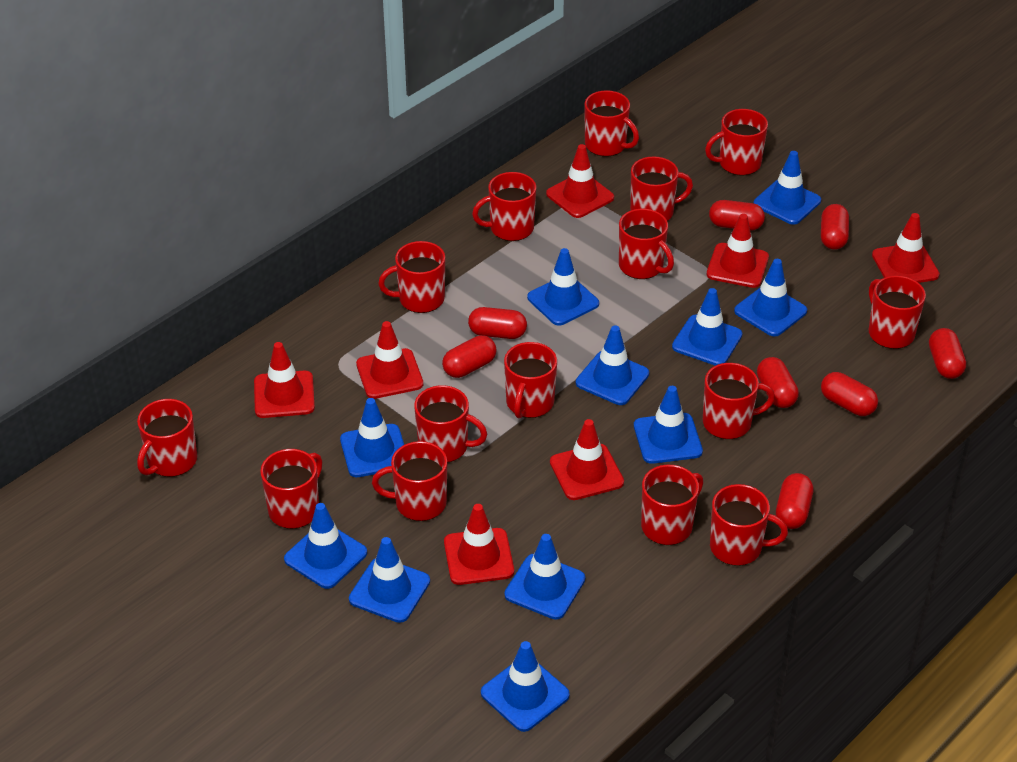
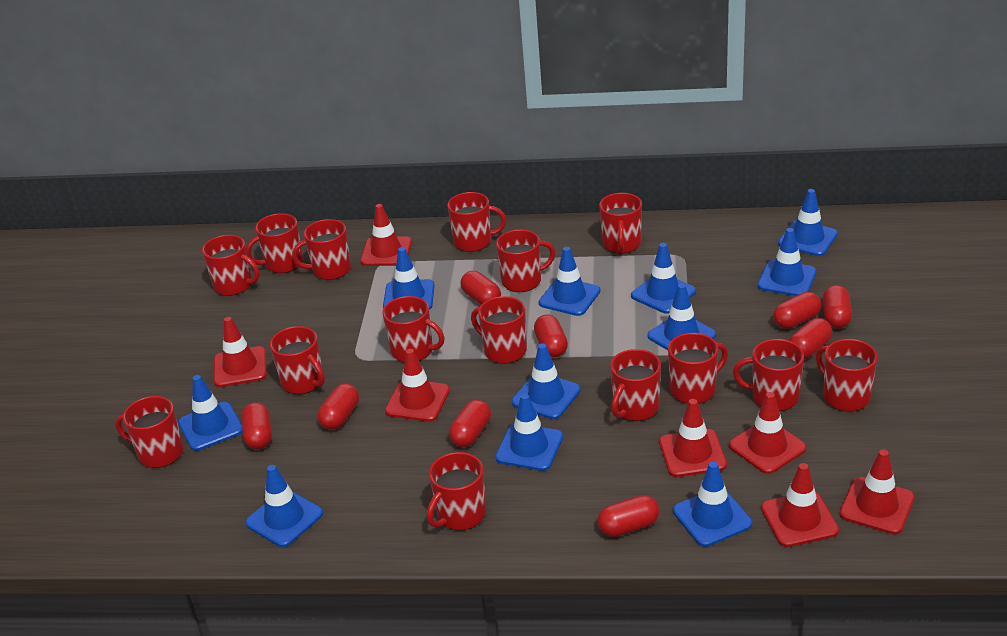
red capsule: 8 -> 9

